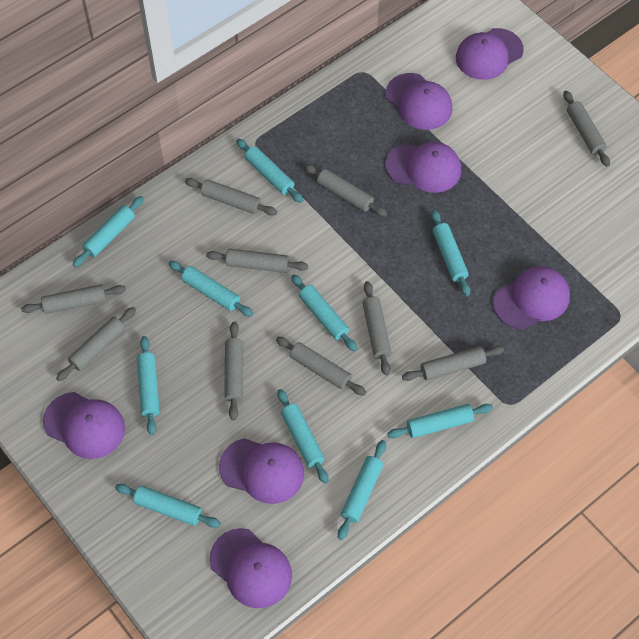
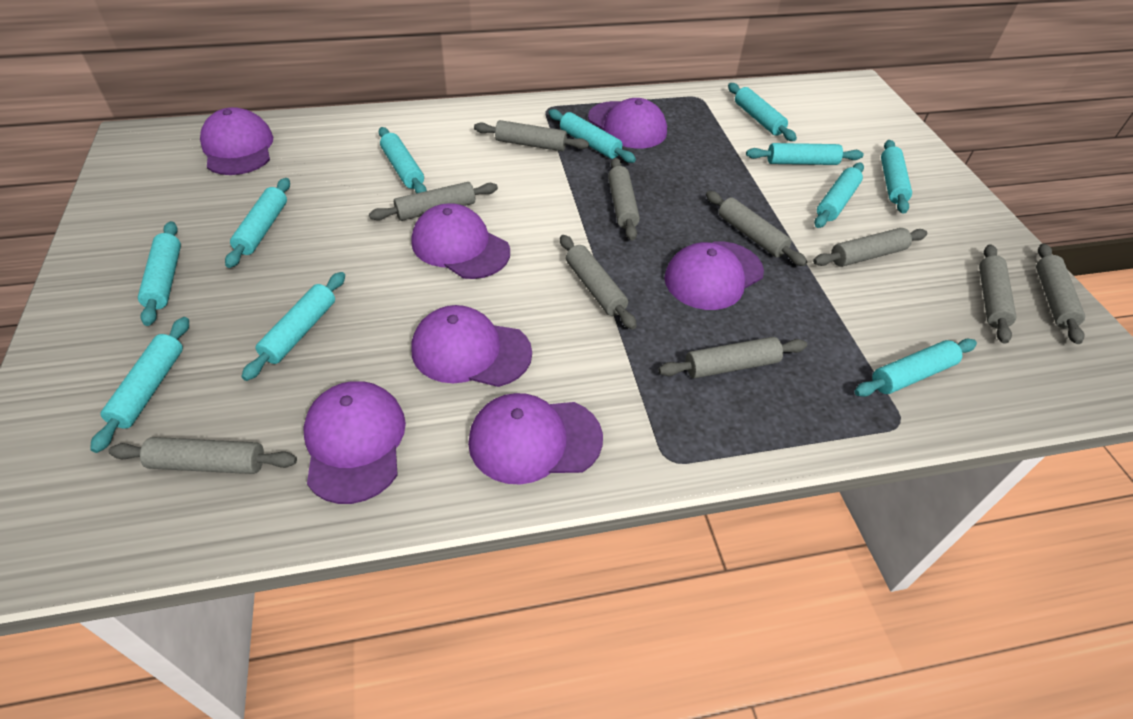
turquoise rolling pin: 10 -> 11

